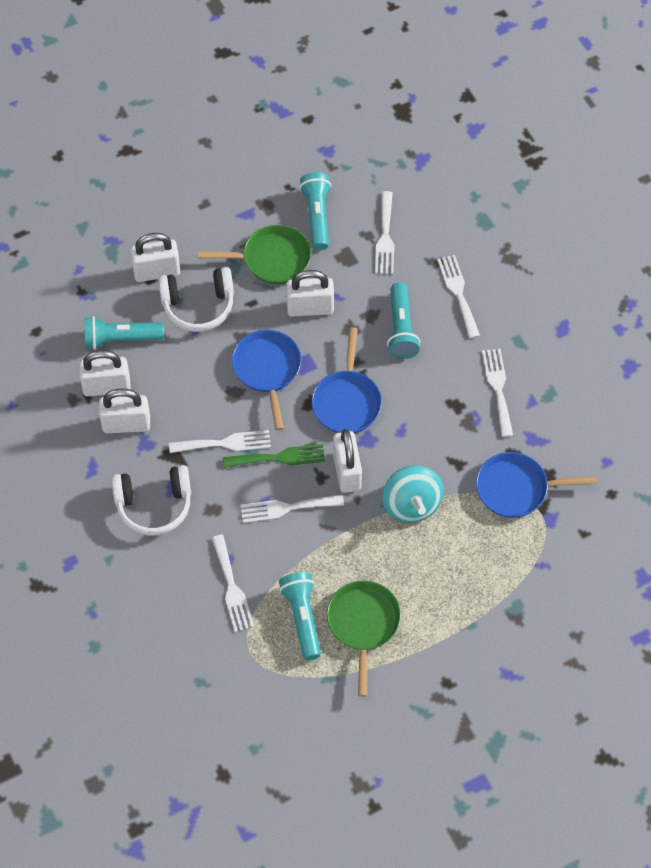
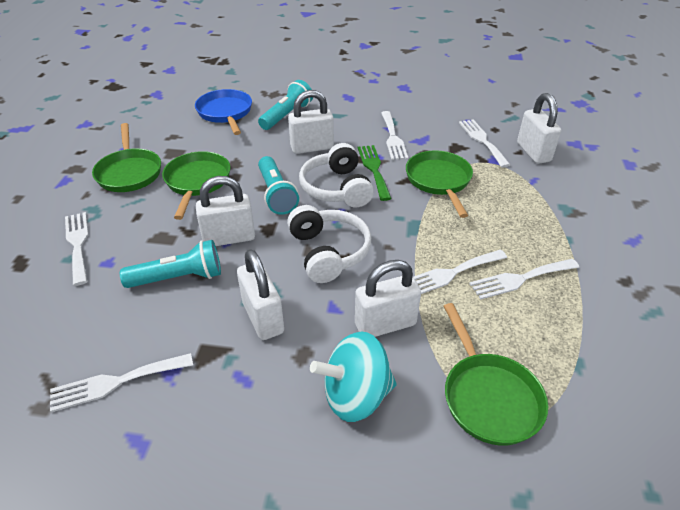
blue pan: 3 -> 1
green pan: 2 -> 4
turquoise flashlight: 4 -> 3

